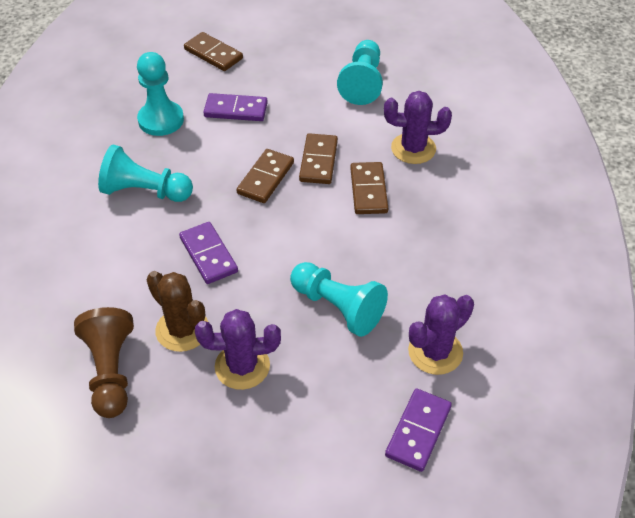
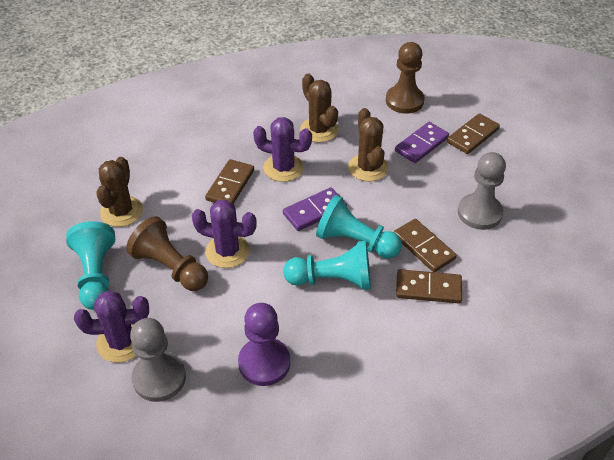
brown cactus: 1 -> 3
brown pawn: 1 -> 2
grey pawn: 0 -> 2
purple domino: 3 -> 2
purple pawn: 0 -> 1
turquoise pawn: 4 -> 3

